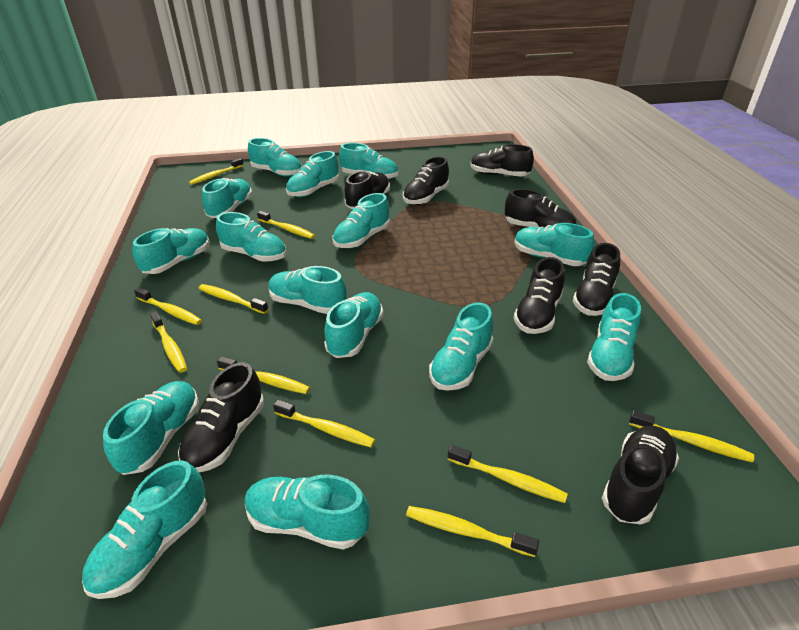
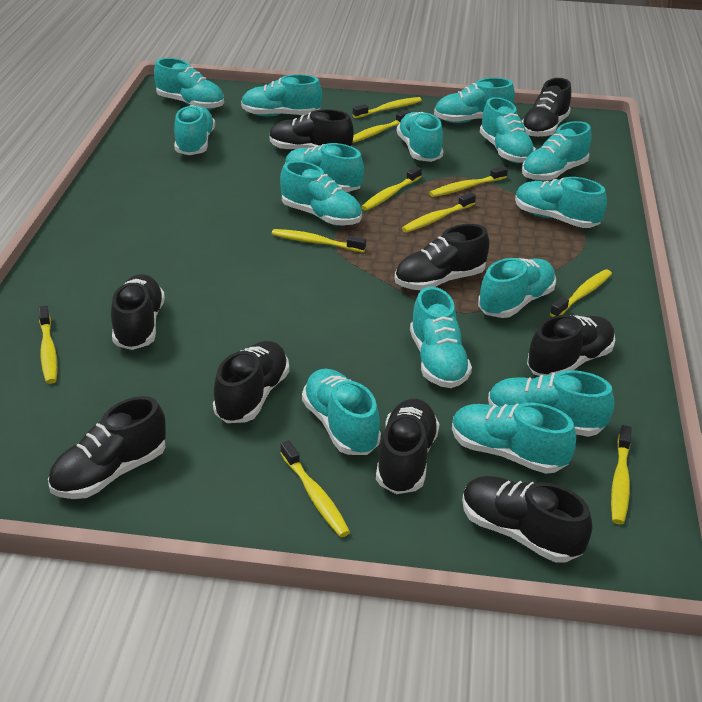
black shoe: 8 -> 9

